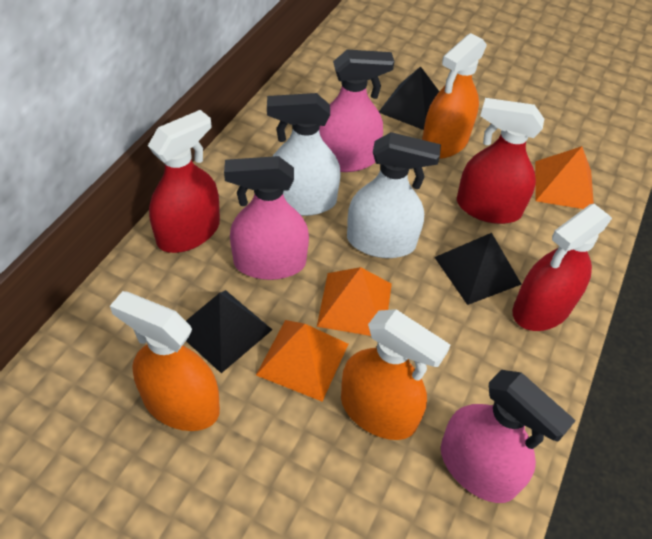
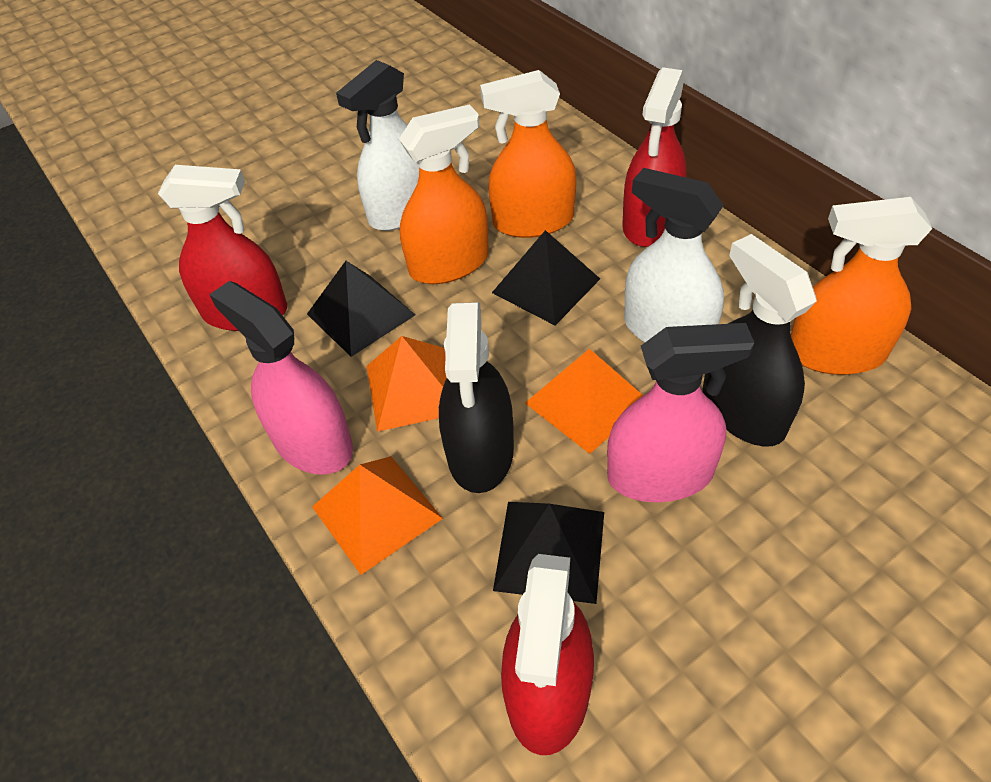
black spray bottle: 0 -> 2
pink spray bottle: 3 -> 2

